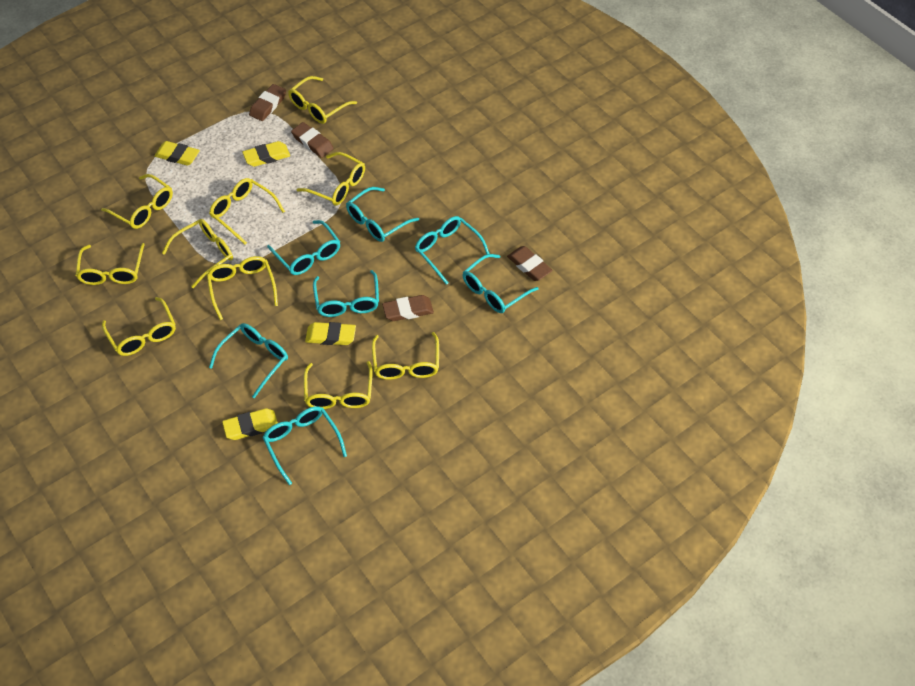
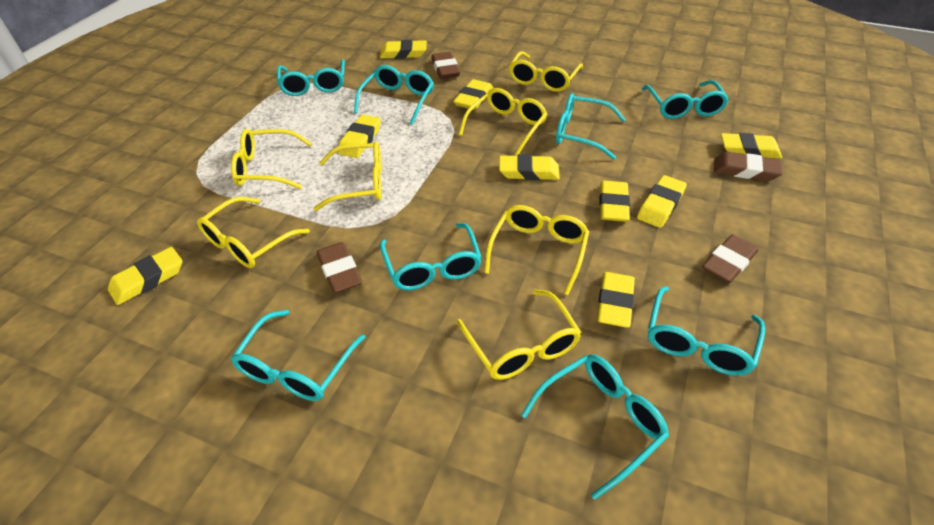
turquoise glasses: 7 -> 8
yellow eraser: 4 -> 9
yellow glasses: 10 -> 7

